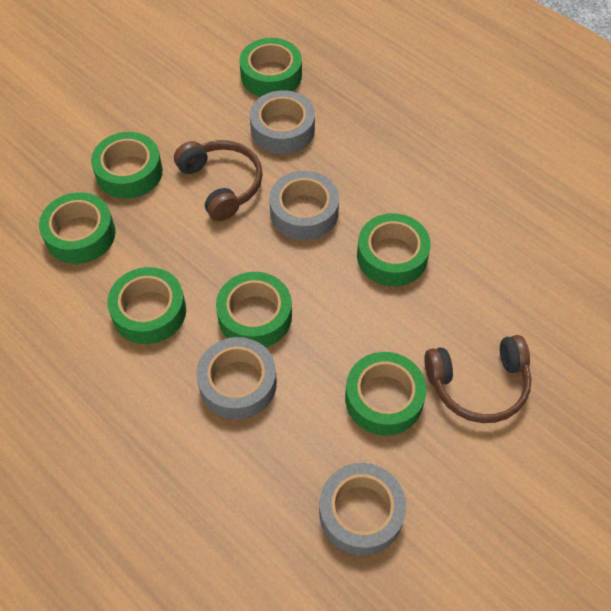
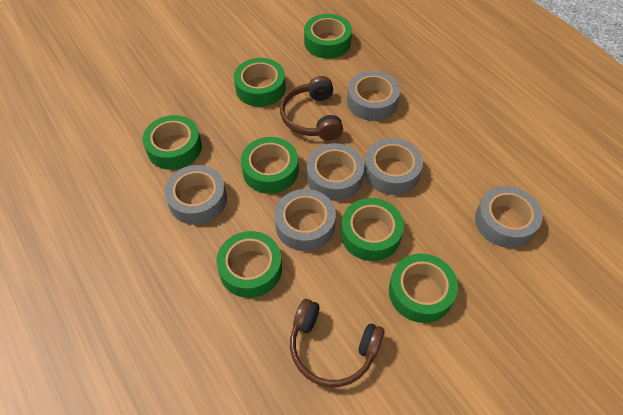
grey tape: 4 -> 6

